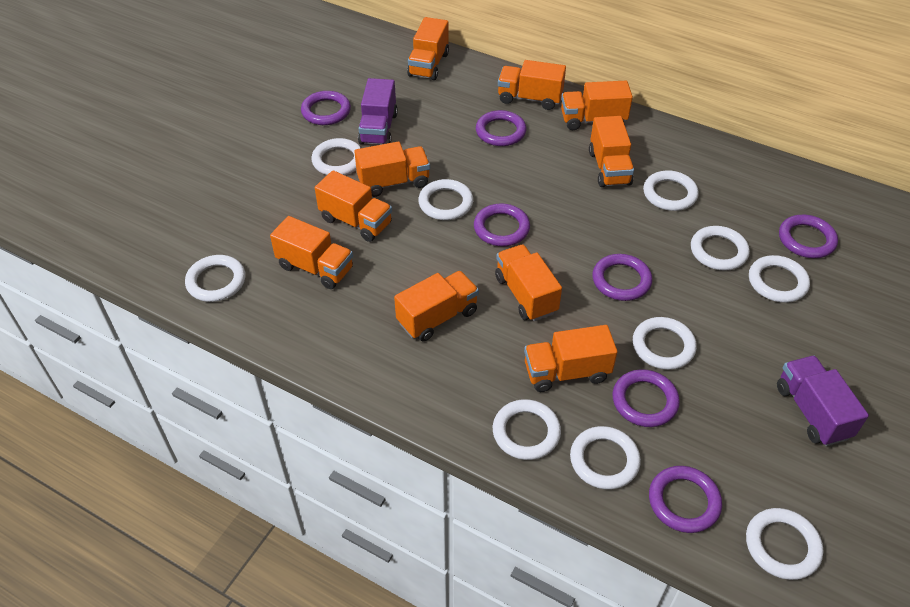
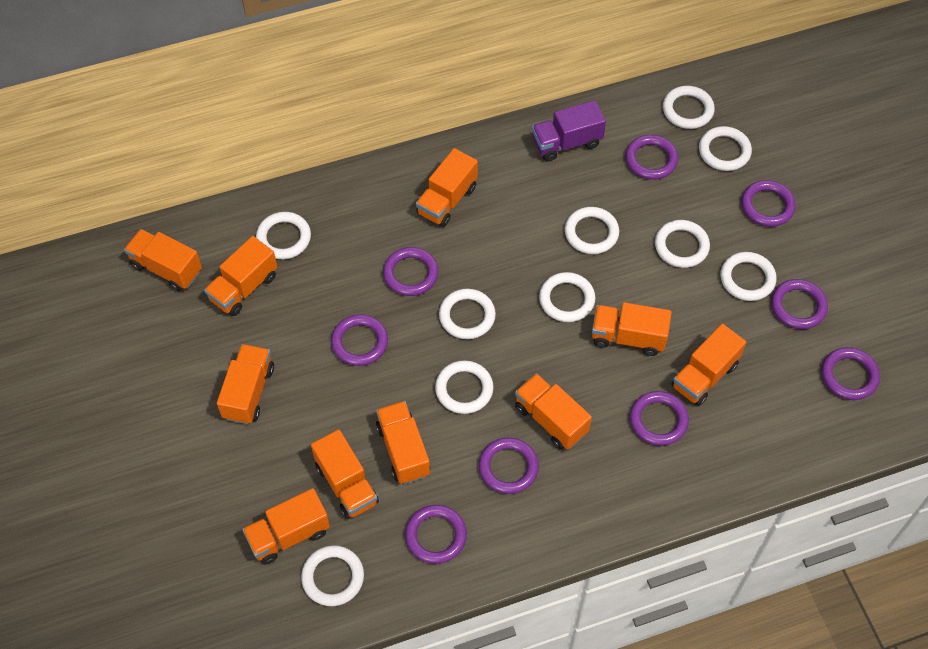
purple ring: 7 -> 9
purple truck: 2 -> 1

